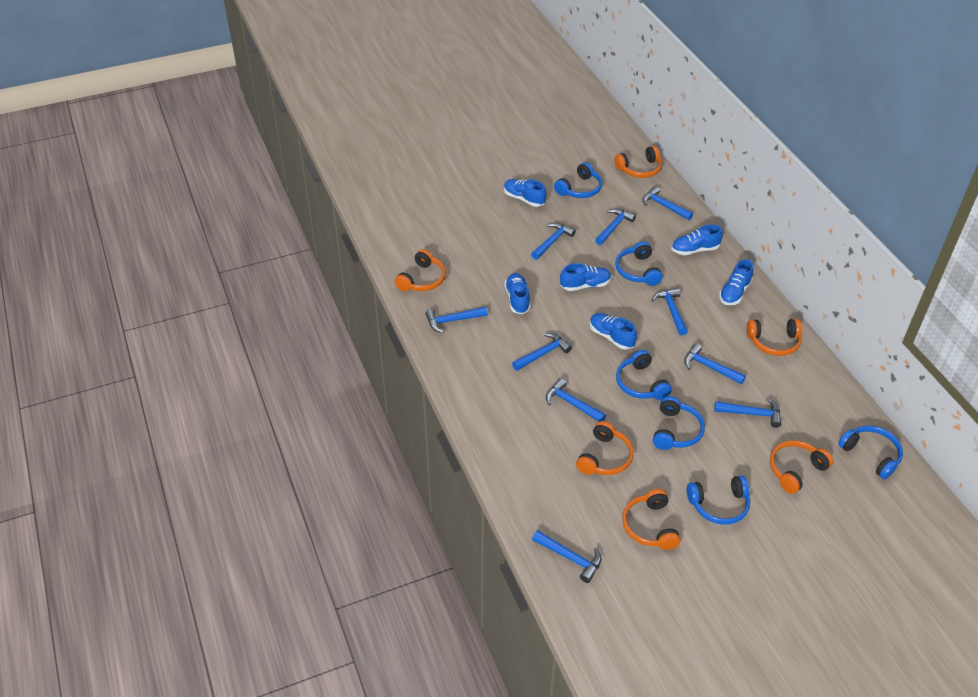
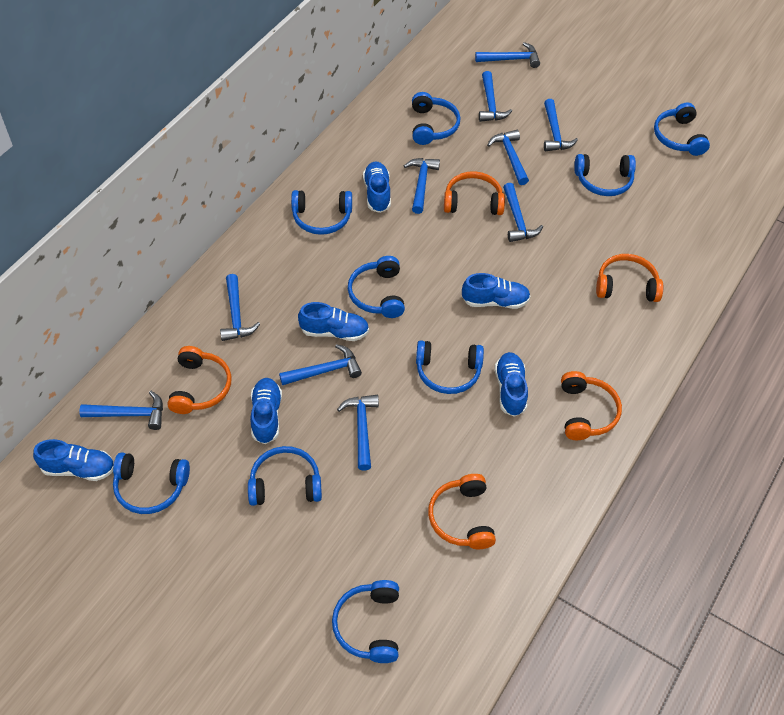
blue headphones: 6 -> 9
orange headphones: 6 -> 5

